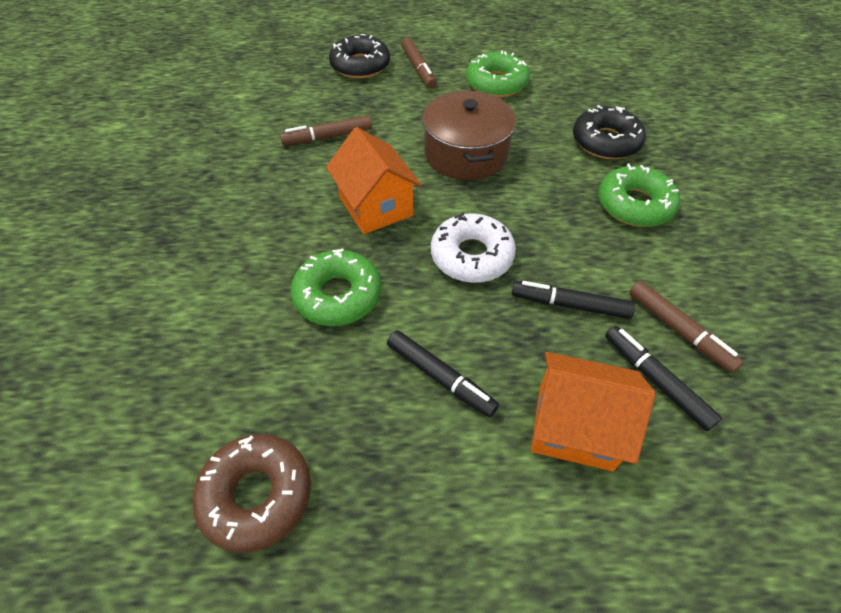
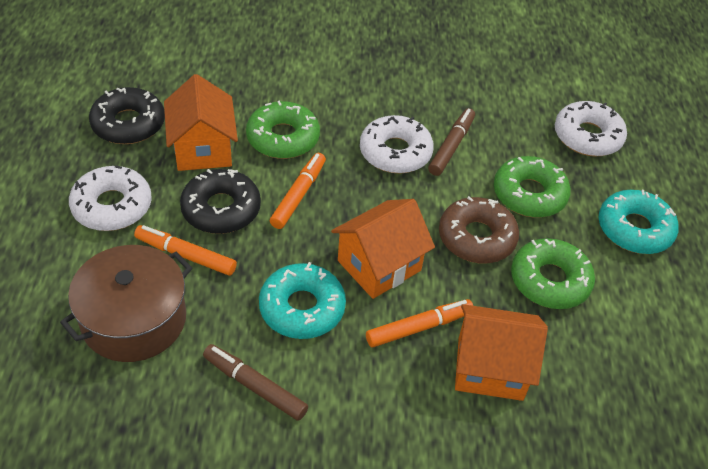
black marker: 3 -> 0
brown marker: 3 -> 2
orange house: 2 -> 3
orange marker: 0 -> 3
turquoise donut: 0 -> 2
white donut: 1 -> 3

